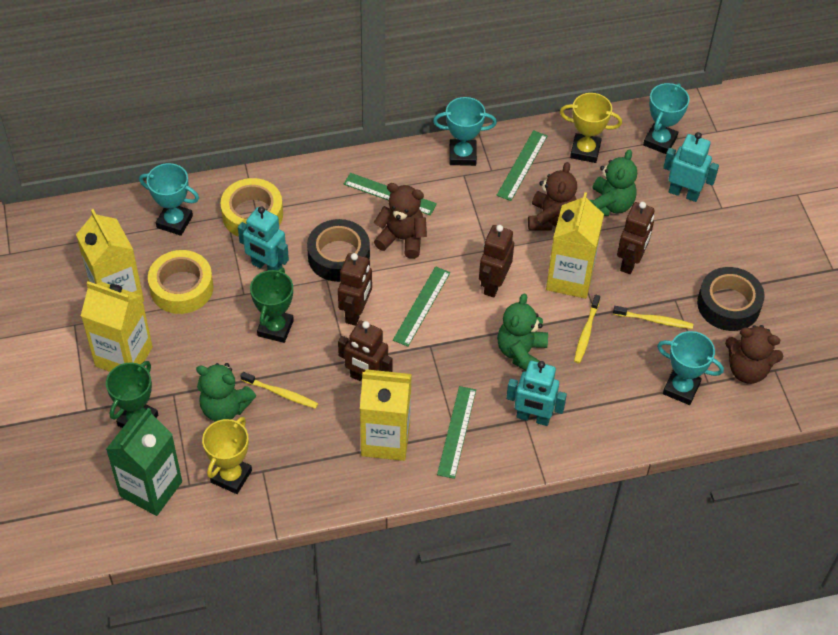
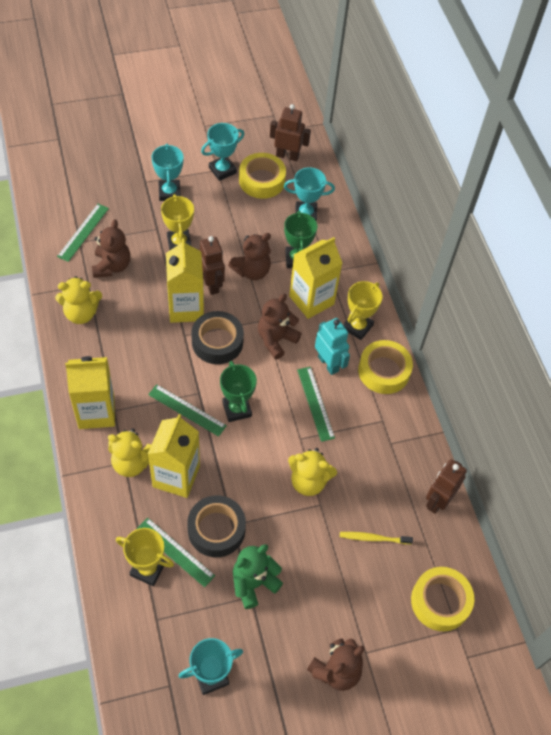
brown robot: 4 -> 3
brown teddy bear: 3 -> 4
green carton: 1 -> 0
green teddy bear: 3 -> 1
turquoise robot: 3 -> 1
yellow tape: 2 -> 3
yellow teddy bear: 0 -> 3
yellow toothbrush: 3 -> 1
yellow trophy: 2 -> 3

